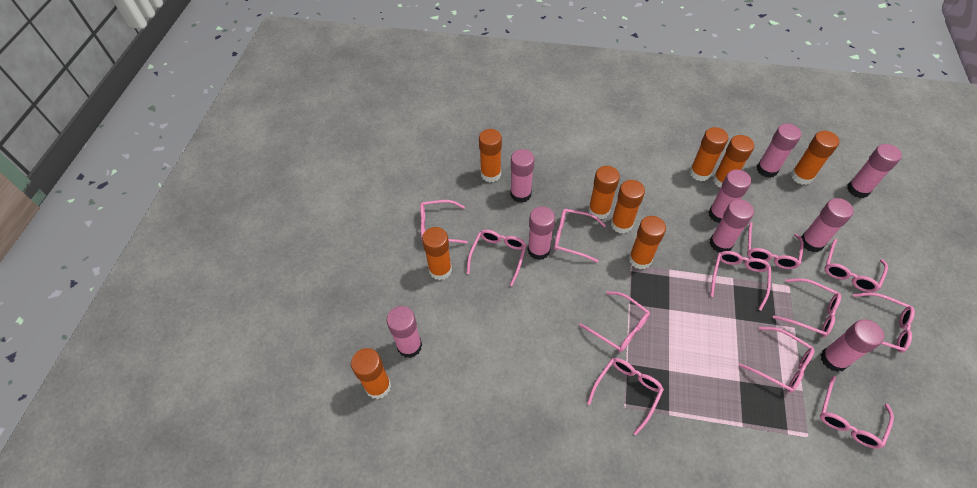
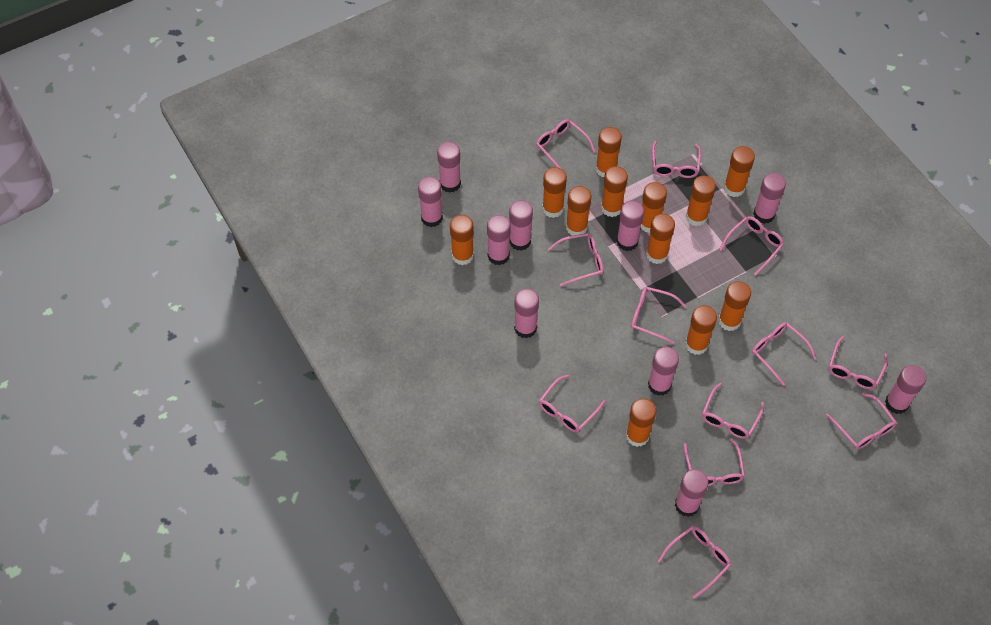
orange glue stick: 9 -> 12
pink glue stick: 9 -> 10

